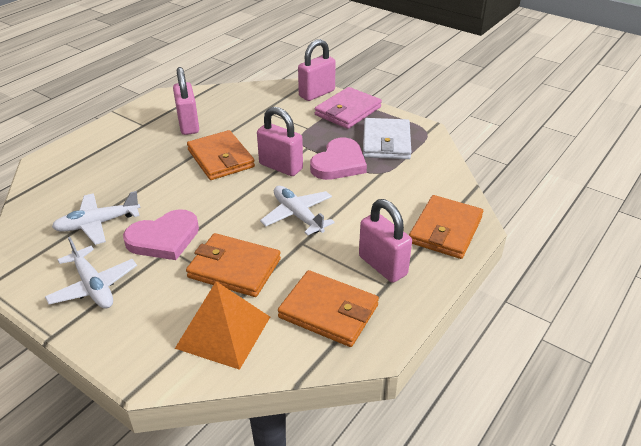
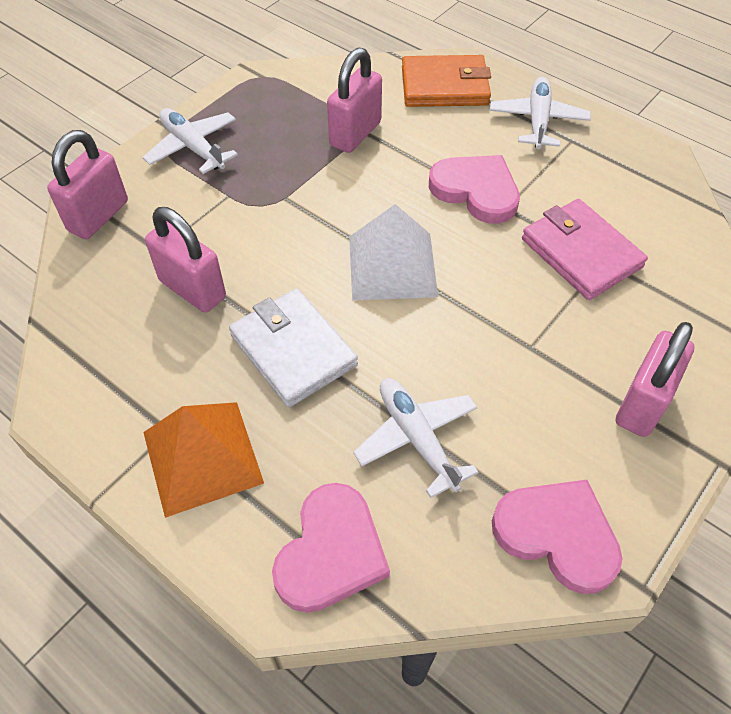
orange wallet: 4 -> 1
pink heart: 2 -> 3
white pyramid: 0 -> 1

